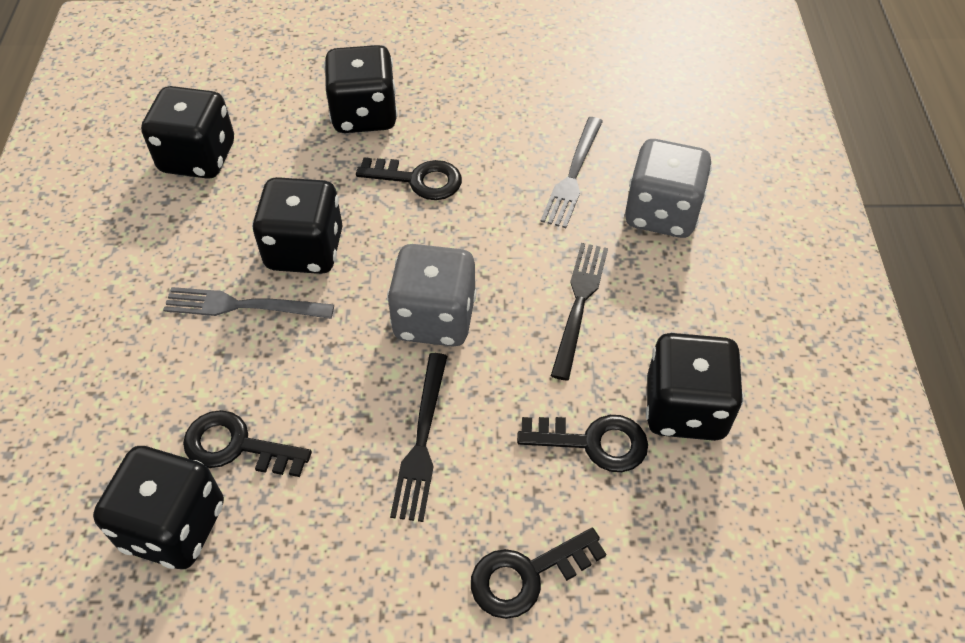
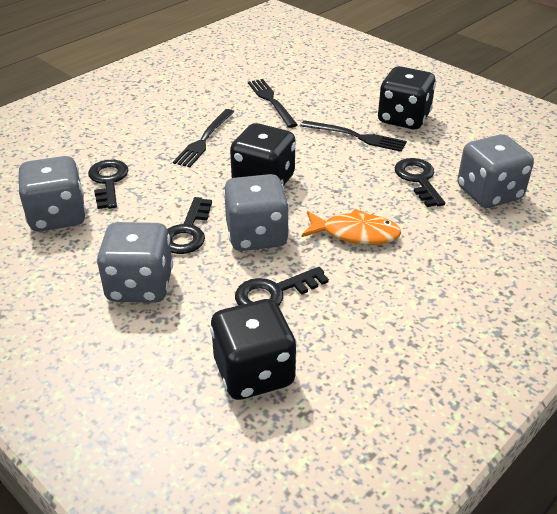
black dice: 5 -> 3
black fork: 2 -> 3
grey dice: 2 -> 4
grey fork: 2 -> 0
orange fish: 0 -> 1

